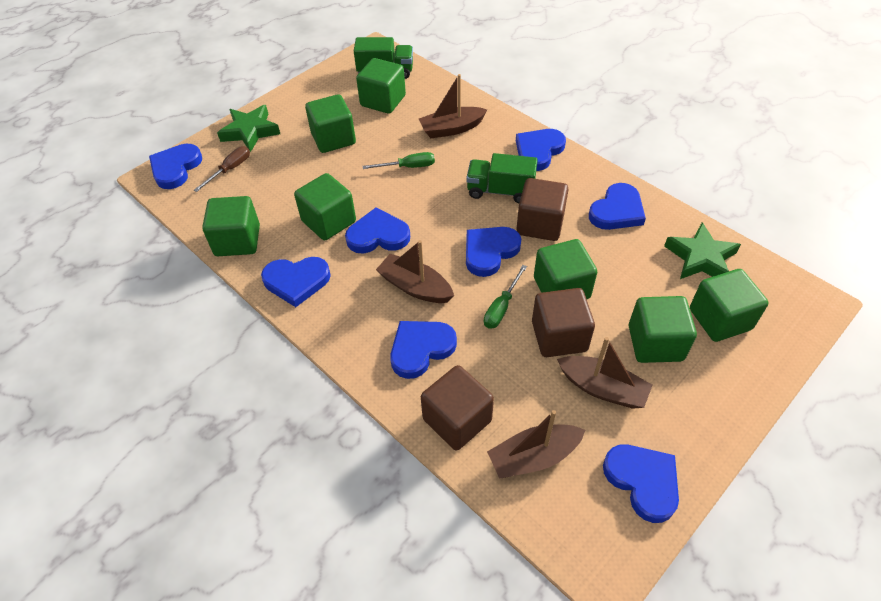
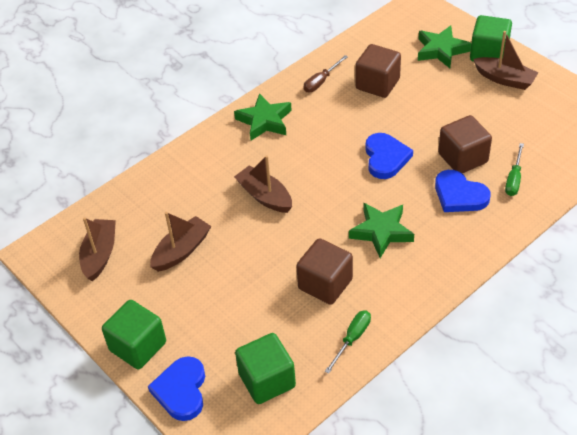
blue heart: 8 -> 3
green cube: 7 -> 3
green star: 2 -> 3
green truck: 2 -> 0

